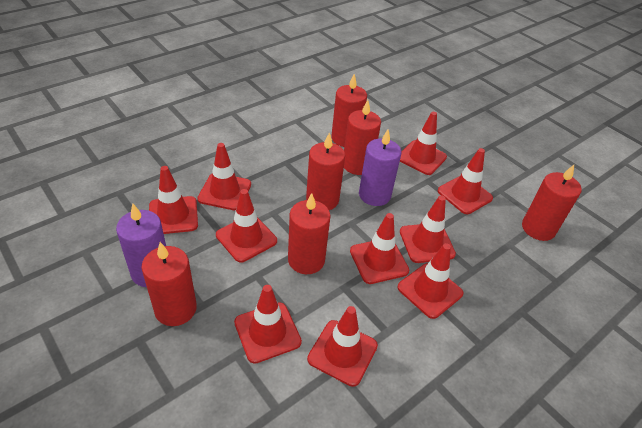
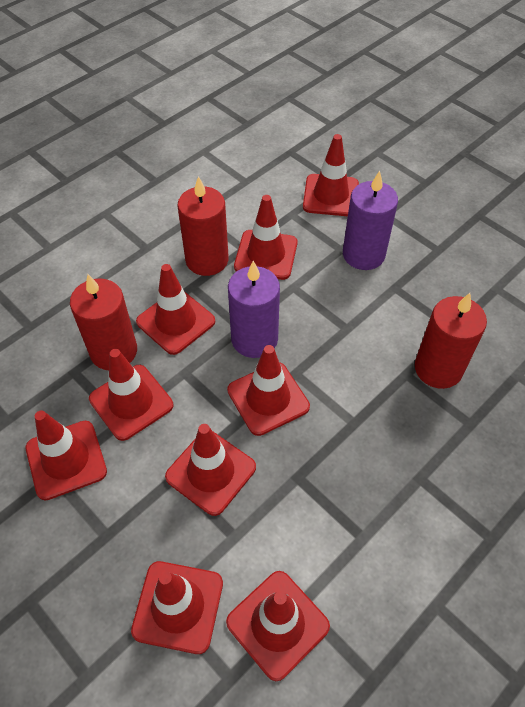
red candle: 6 -> 3
red traffic cone: 10 -> 9

